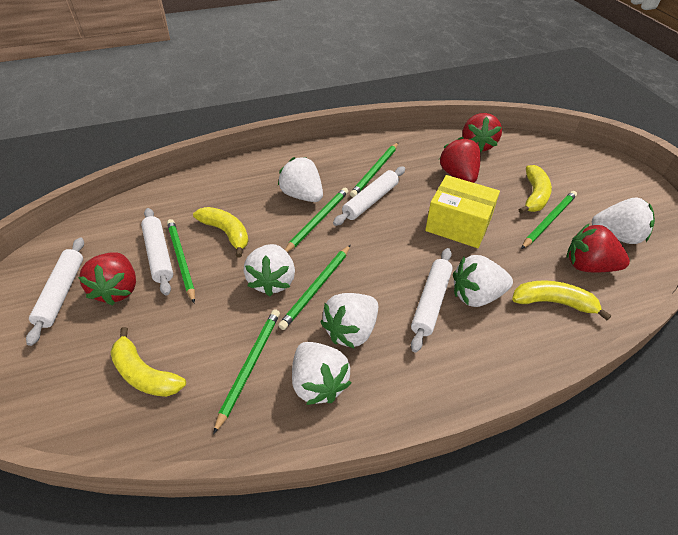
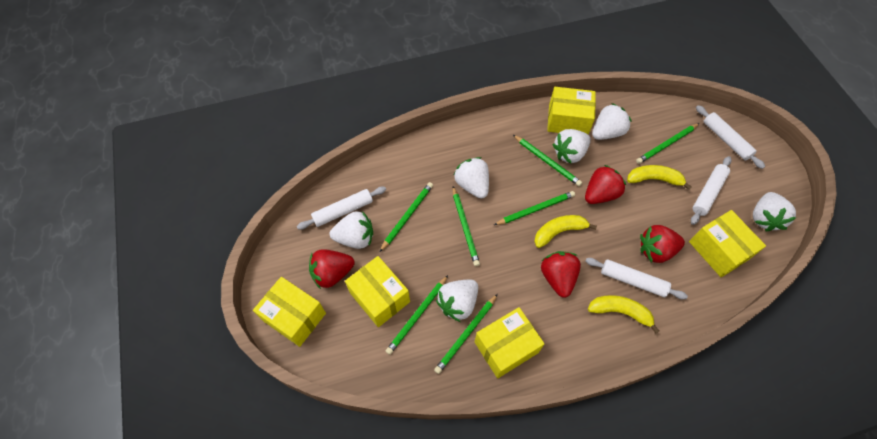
green pencil: 6 -> 7
yellow banana: 4 -> 3
yellow box: 1 -> 5

